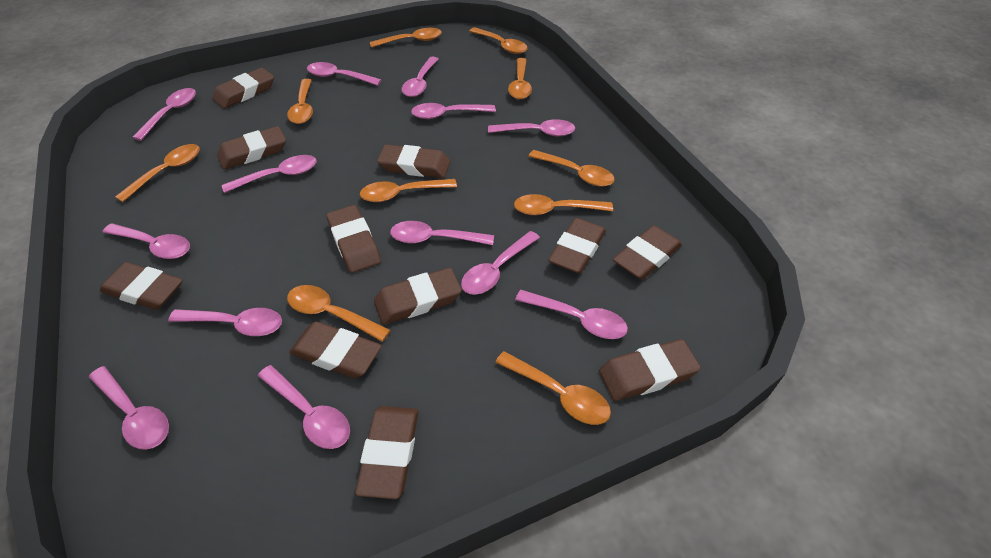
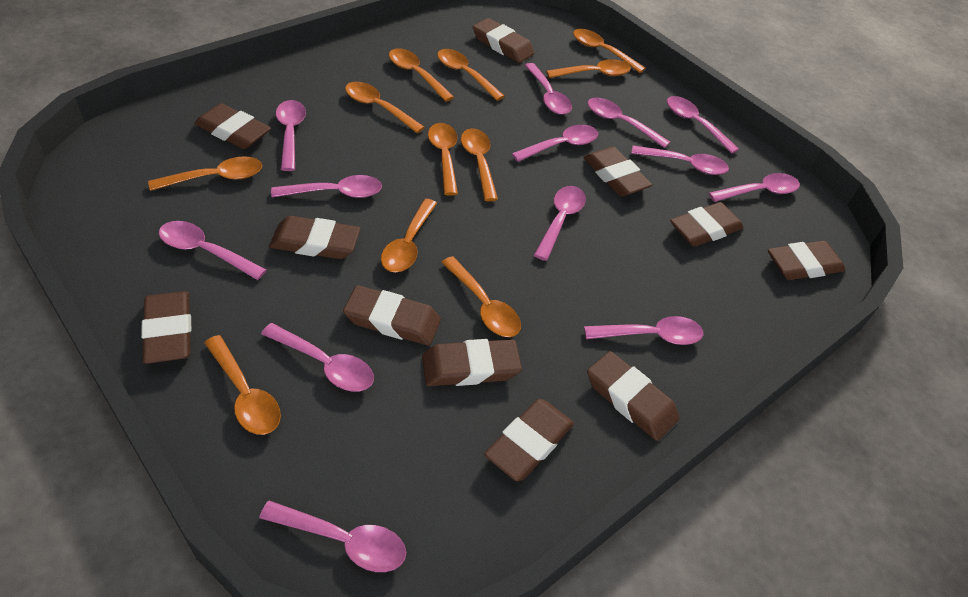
orange spoon: 10 -> 11

